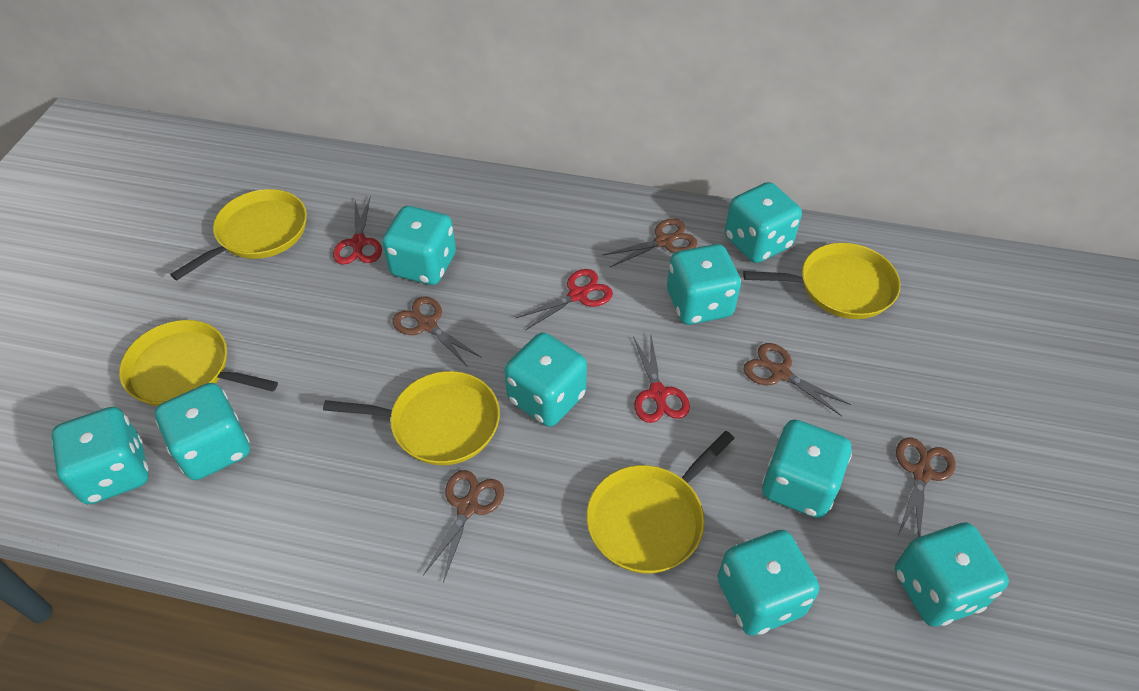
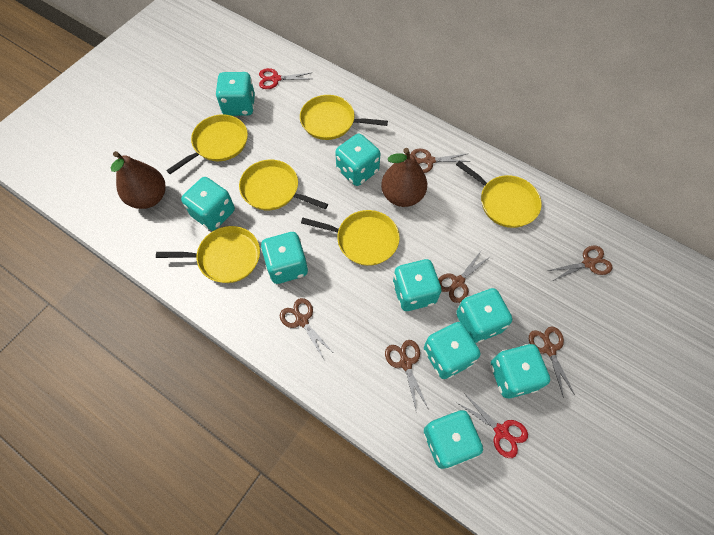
brown pear: 0 -> 2
brown scissors: 5 -> 6
red scissors: 3 -> 2
yellow pan: 5 -> 6

